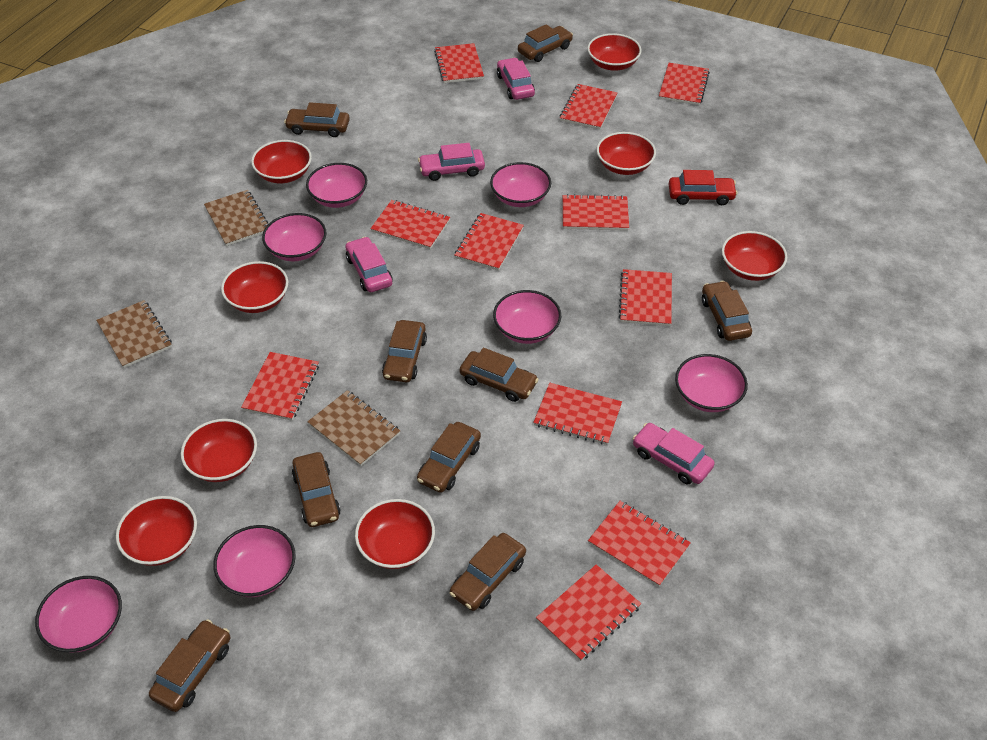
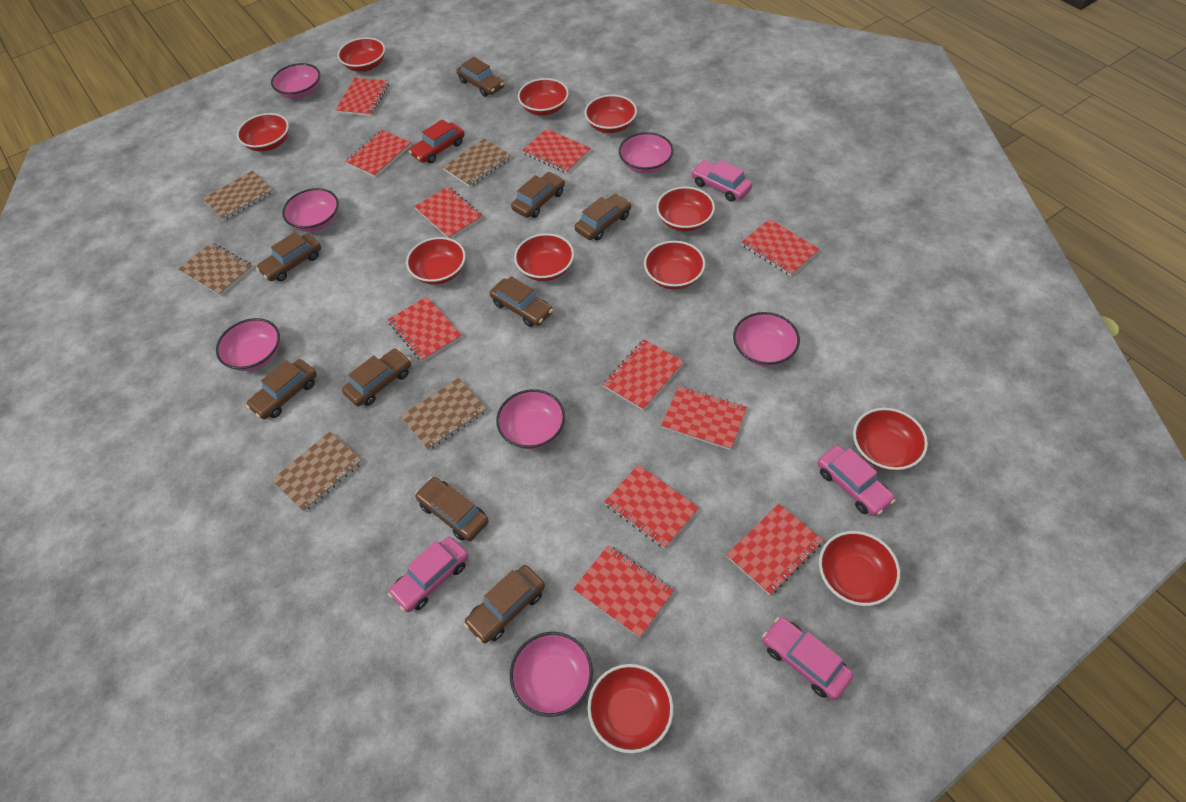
brown notebook: 3 -> 5
red bowl: 8 -> 11

